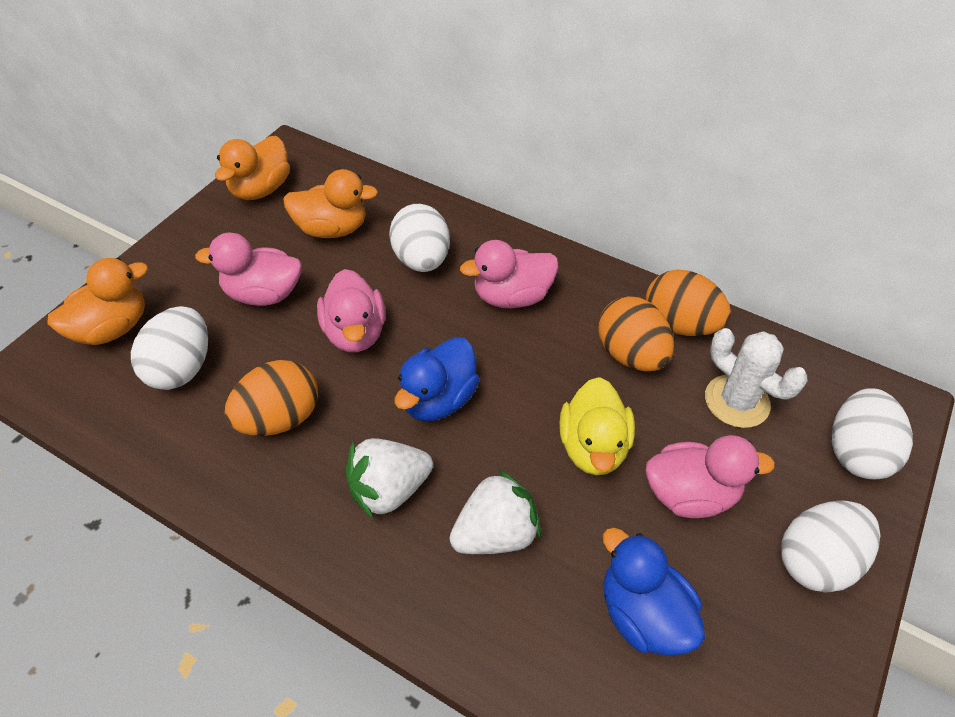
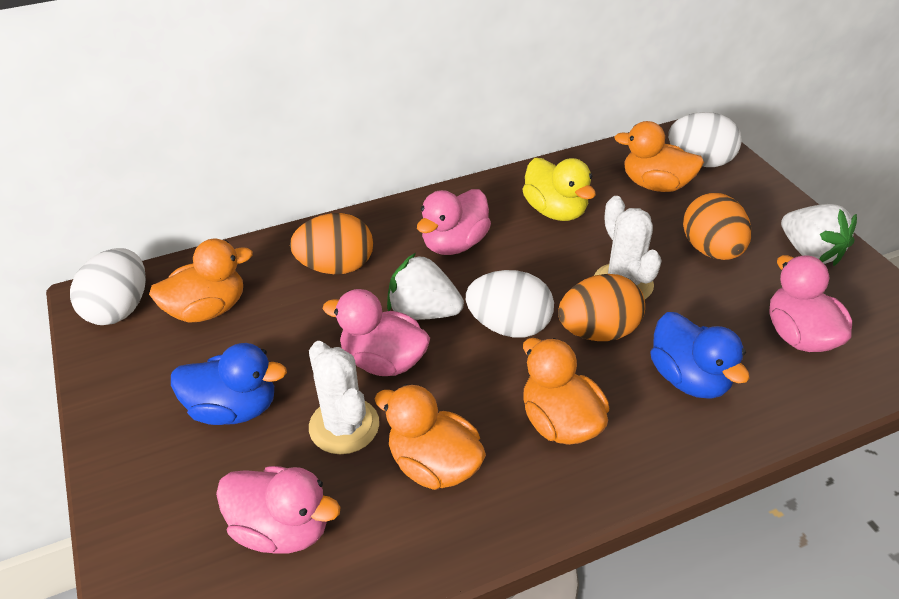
orange duck: 3 -> 4
white cactus: 1 -> 2
white egg: 4 -> 3

